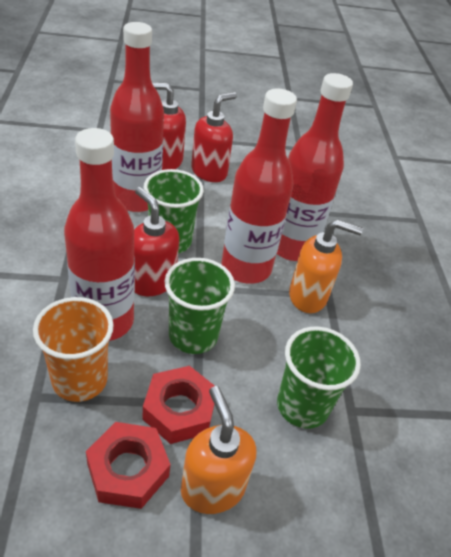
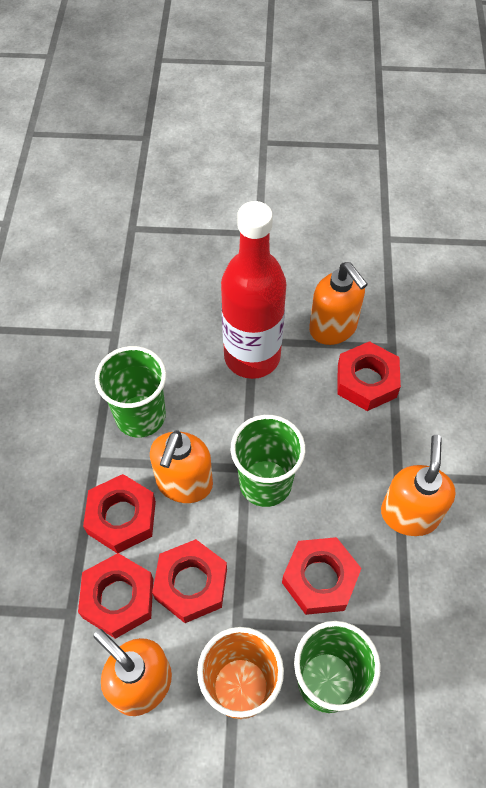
orange soap dispenser: 2 -> 4
red bottle: 4 -> 1
red nut: 2 -> 5
red soap dispenser: 3 -> 0

